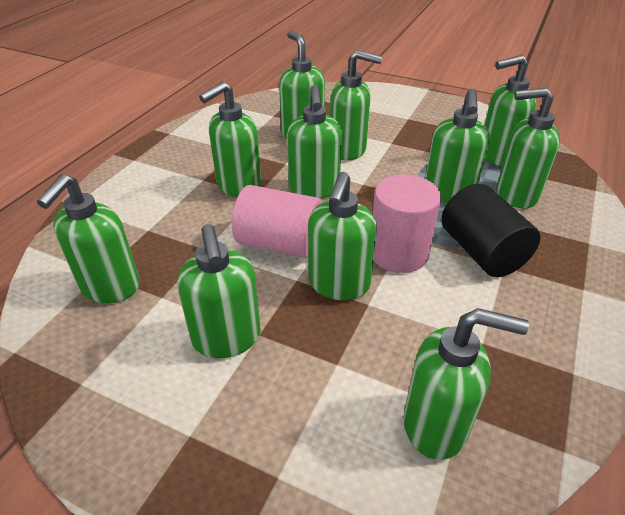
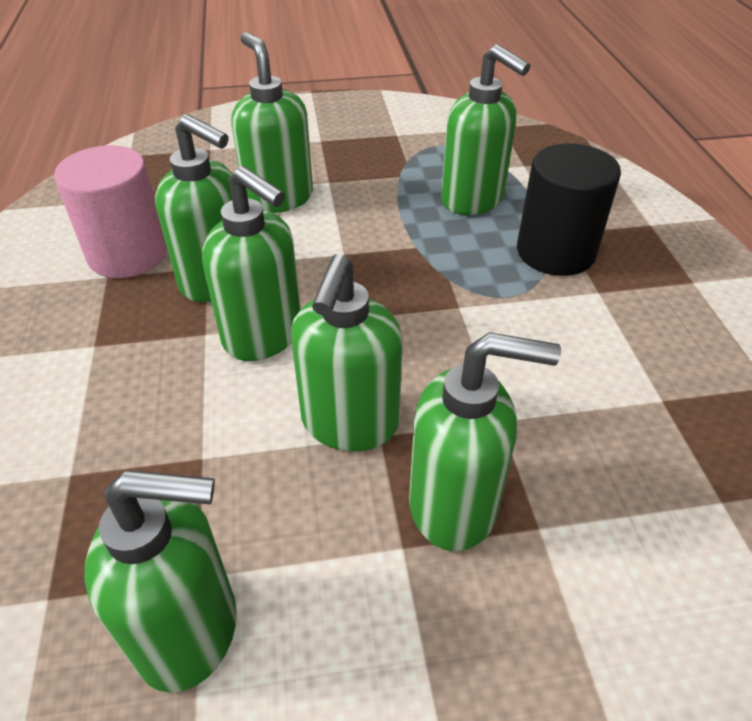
green soap dispenser: 11 -> 7
pink cylinder: 2 -> 1

